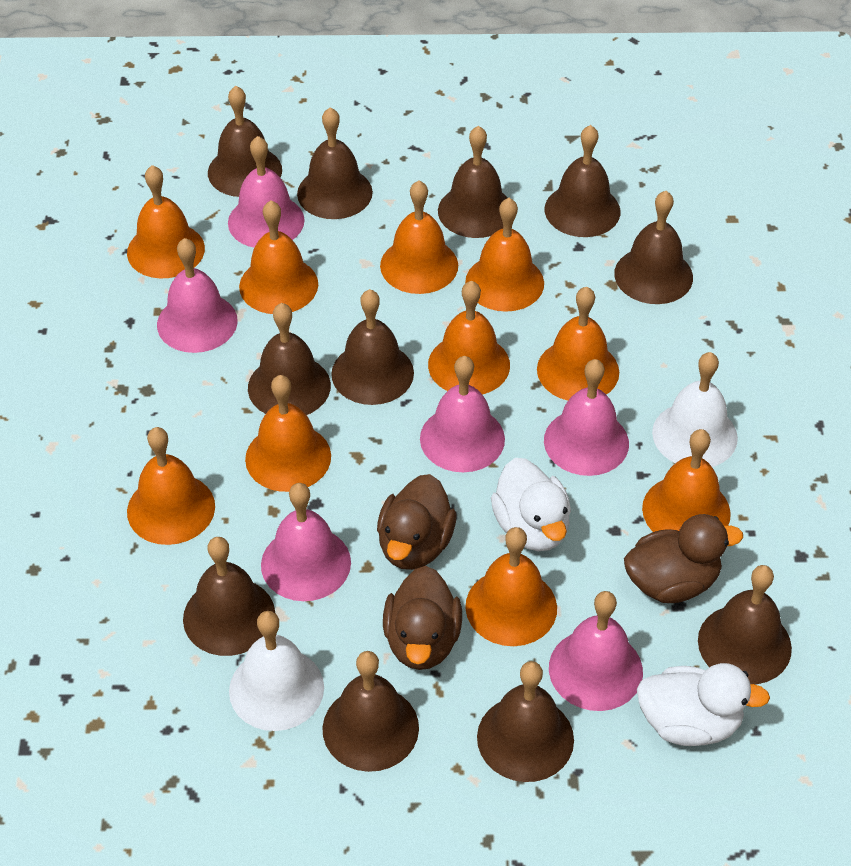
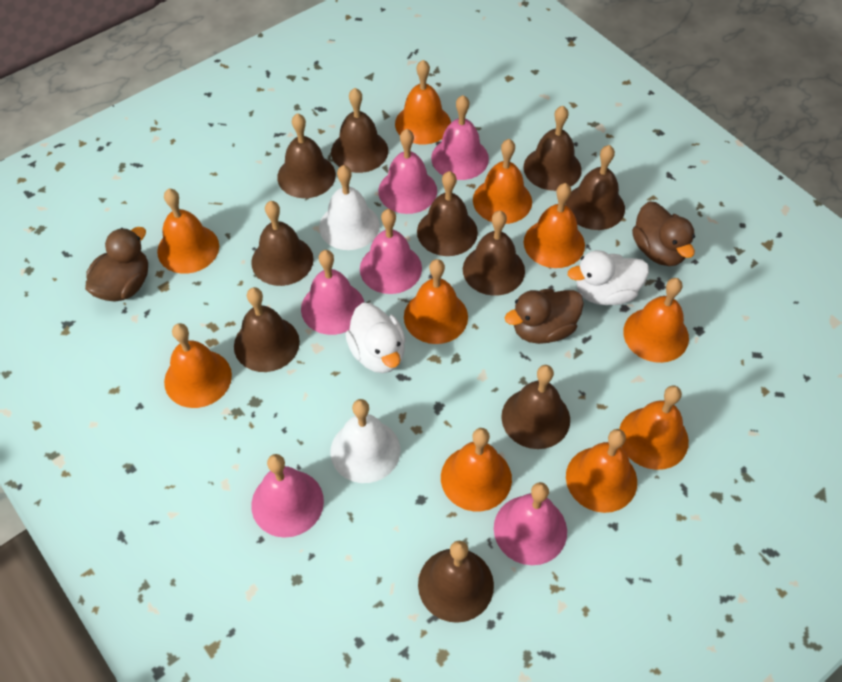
brown bell: 11 -> 10

